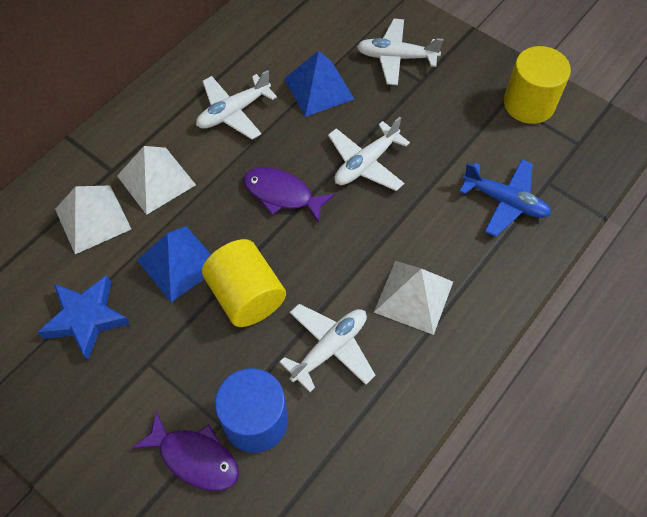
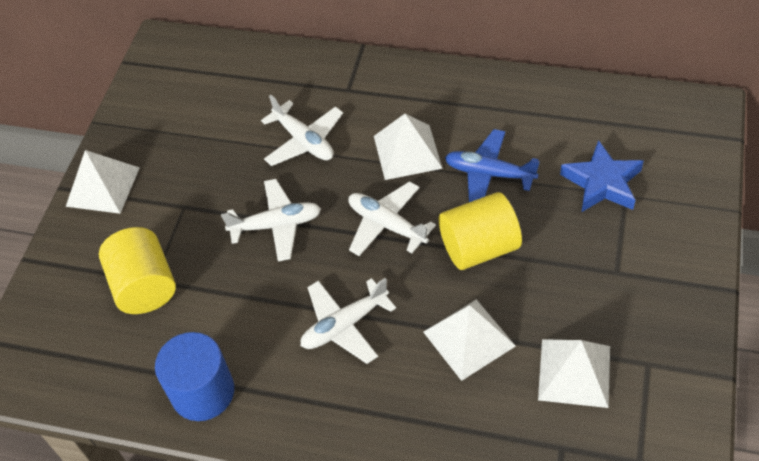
blue pyramid: 2 -> 0
purple fish: 2 -> 0
white pyramid: 3 -> 4

